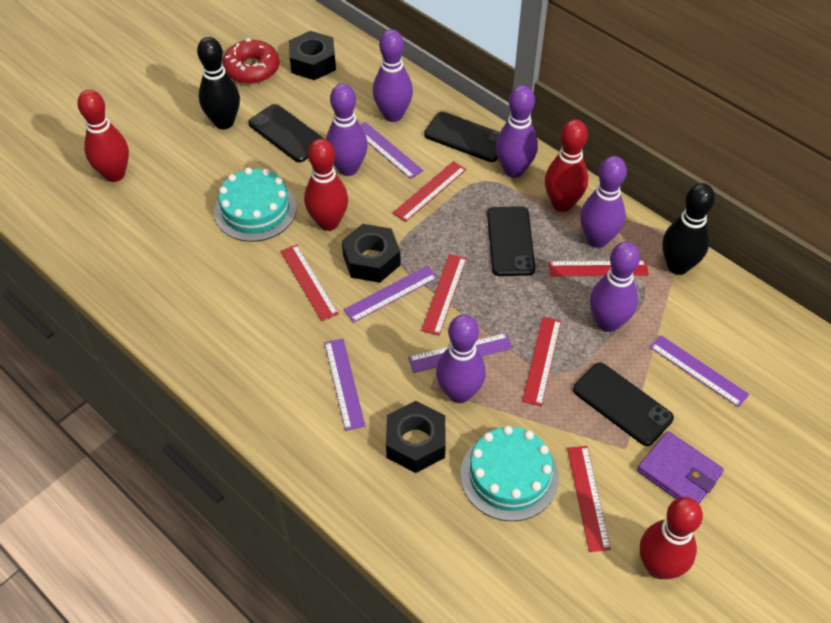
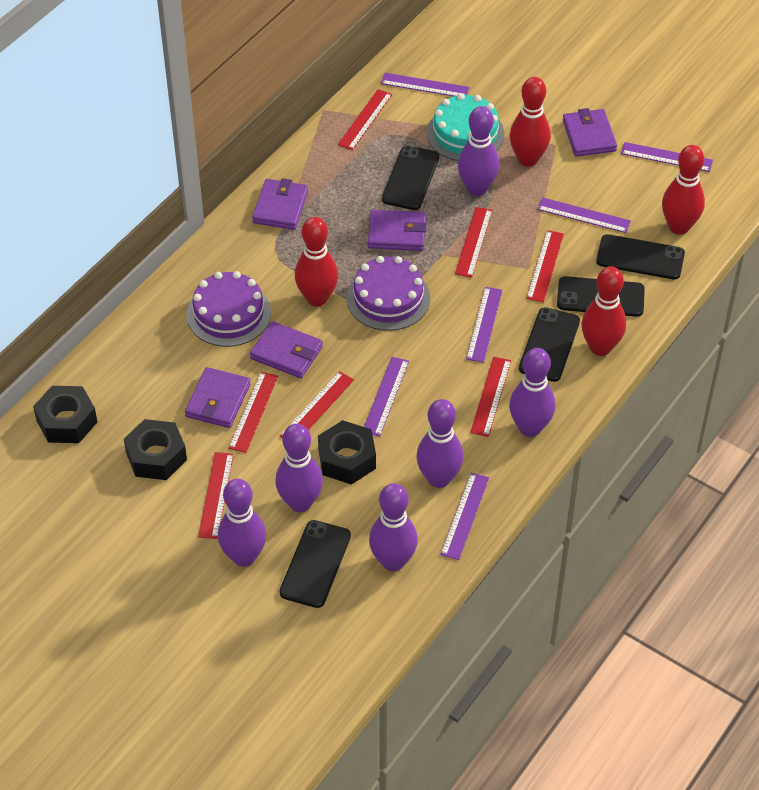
black bowling pin: 2 -> 0
black phone: 4 -> 5
purple cake: 0 -> 2
purple ruler: 5 -> 6
purple wallet: 1 -> 5
red donut: 1 -> 0
red ruler: 6 -> 7
turquoise cake: 2 -> 1

